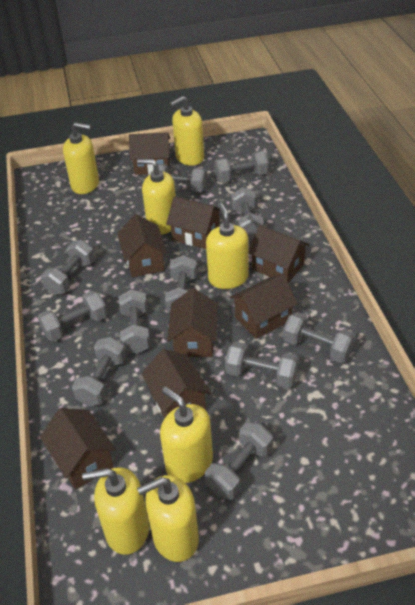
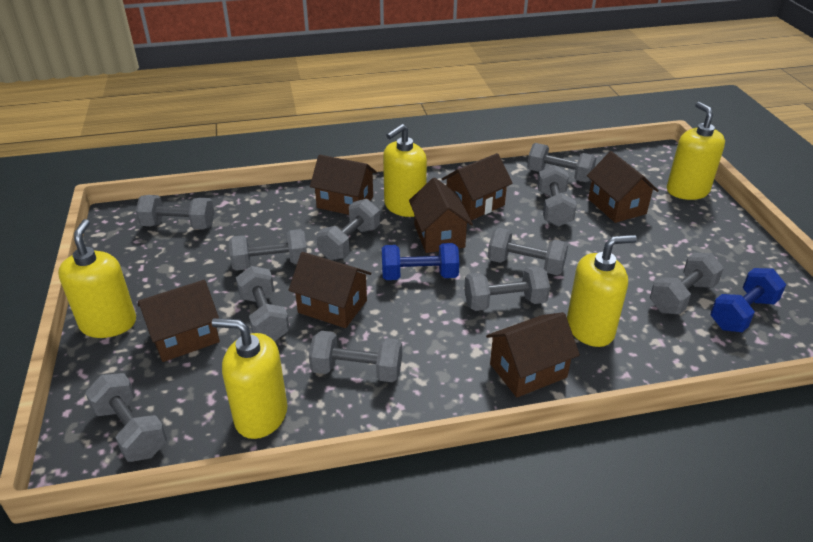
blue dumbbell: 0 -> 2
brown house: 8 -> 7
yellow soap dispenser: 7 -> 5

